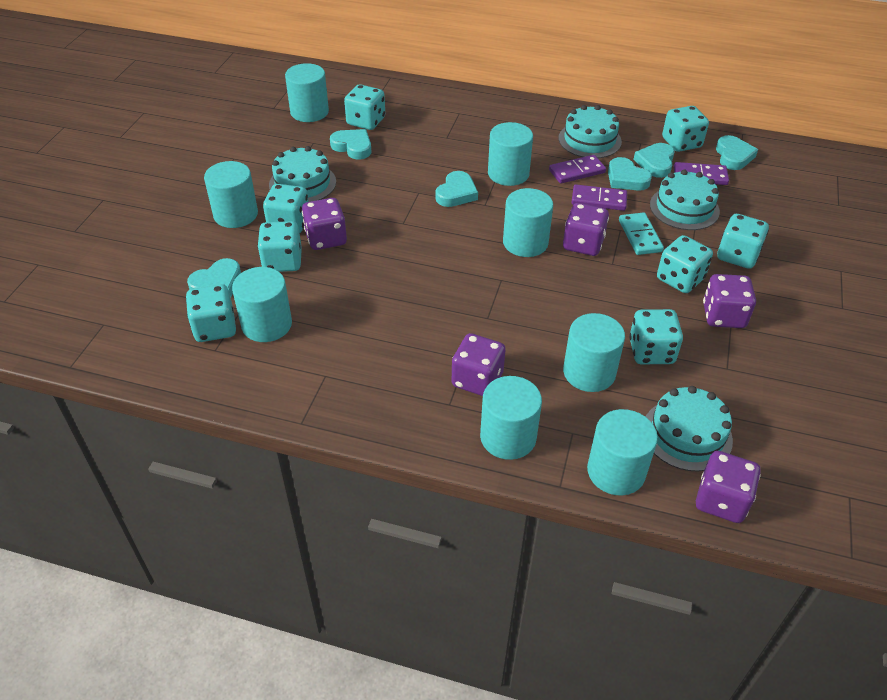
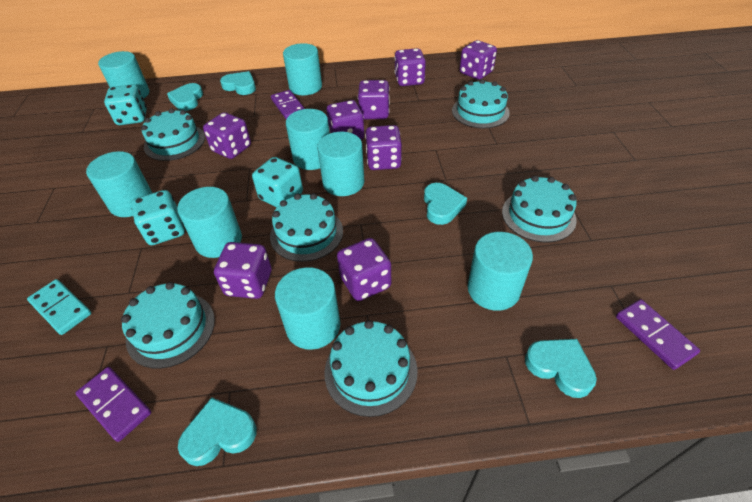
purple dice: 5 -> 8
turquoise cake: 4 -> 6
turquoise dice: 8 -> 3
turquoise heart: 6 -> 5

